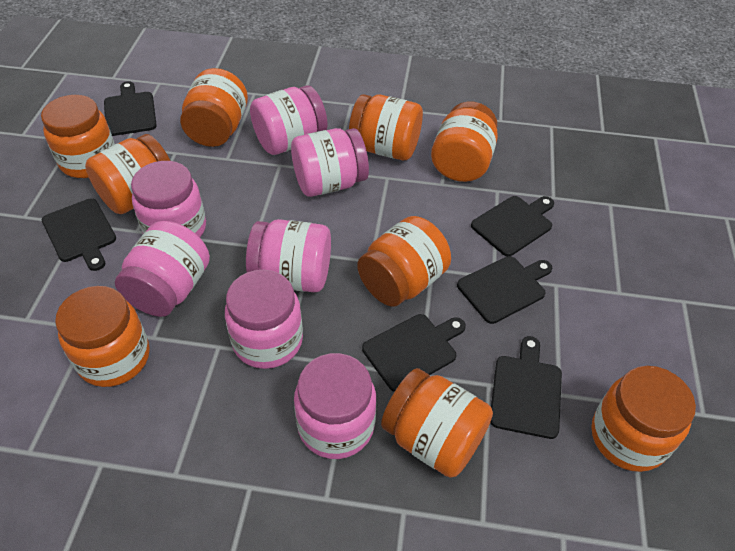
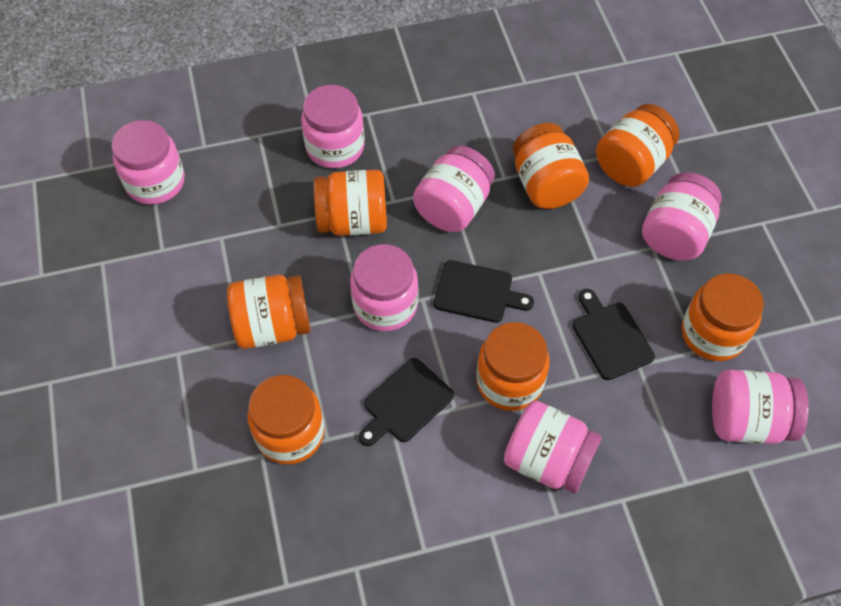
black cutting board: 6 -> 3
orange jar: 9 -> 7

